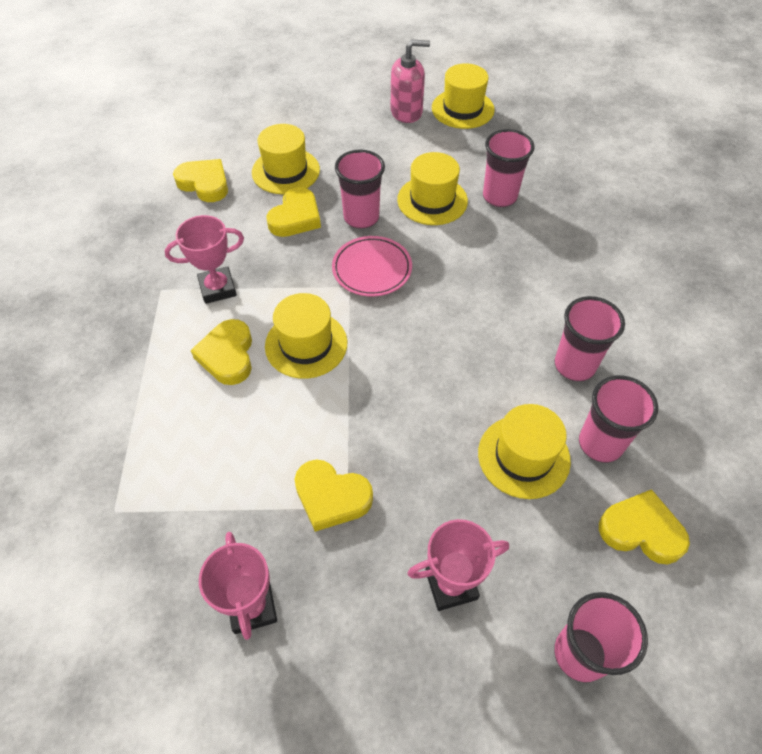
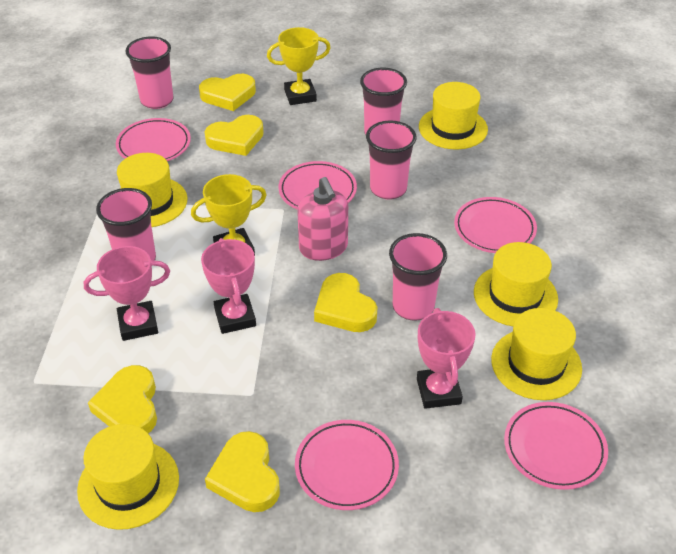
pink plate: 1 -> 5
yellow trophy: 0 -> 2

